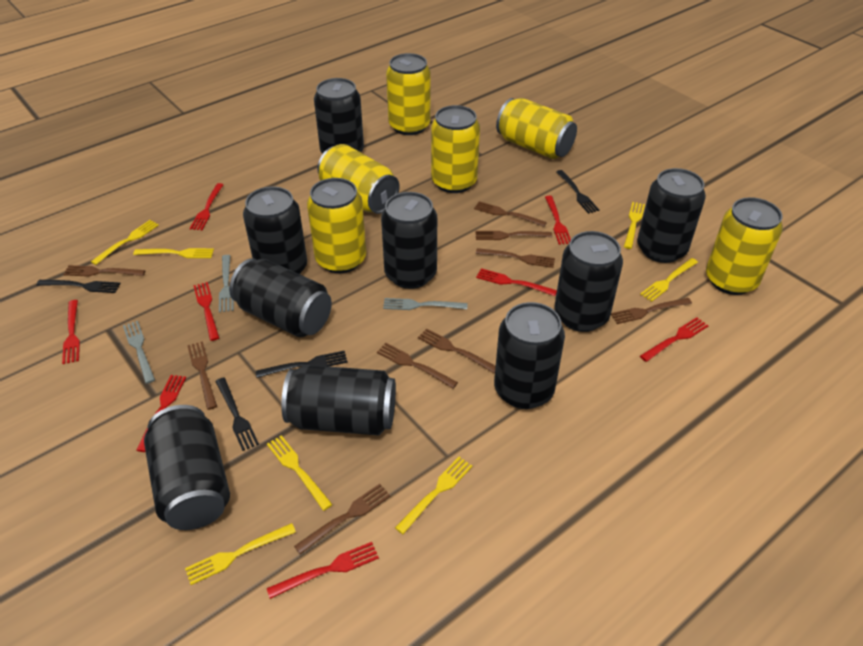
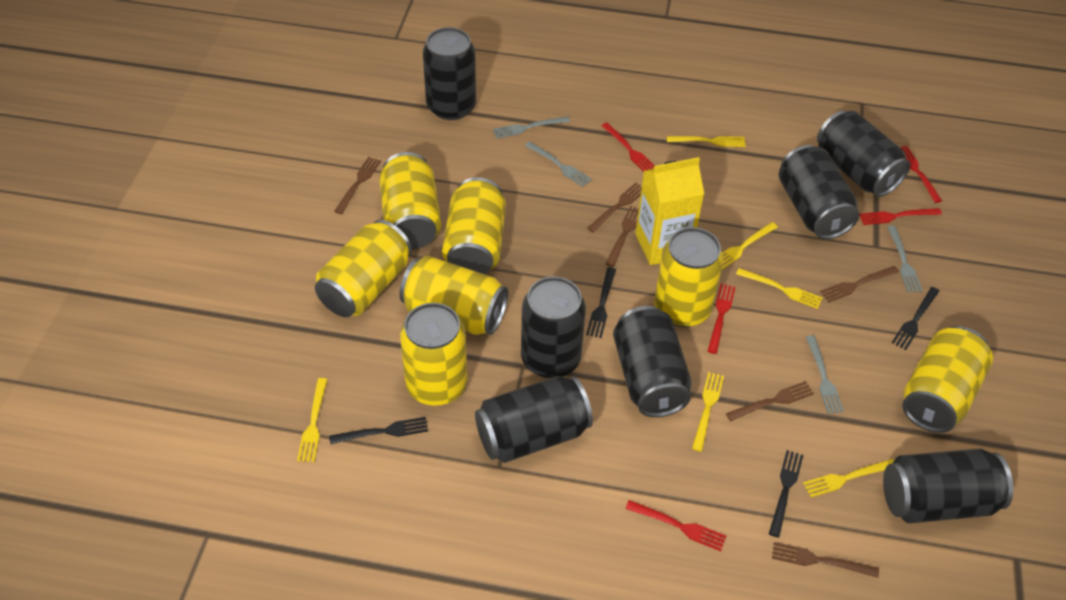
black can: 9 -> 7
brown fork: 9 -> 6
grey fork: 3 -> 4
red fork: 8 -> 5
yellow can: 6 -> 7
yellow carton: 0 -> 1
yellow fork: 7 -> 6

